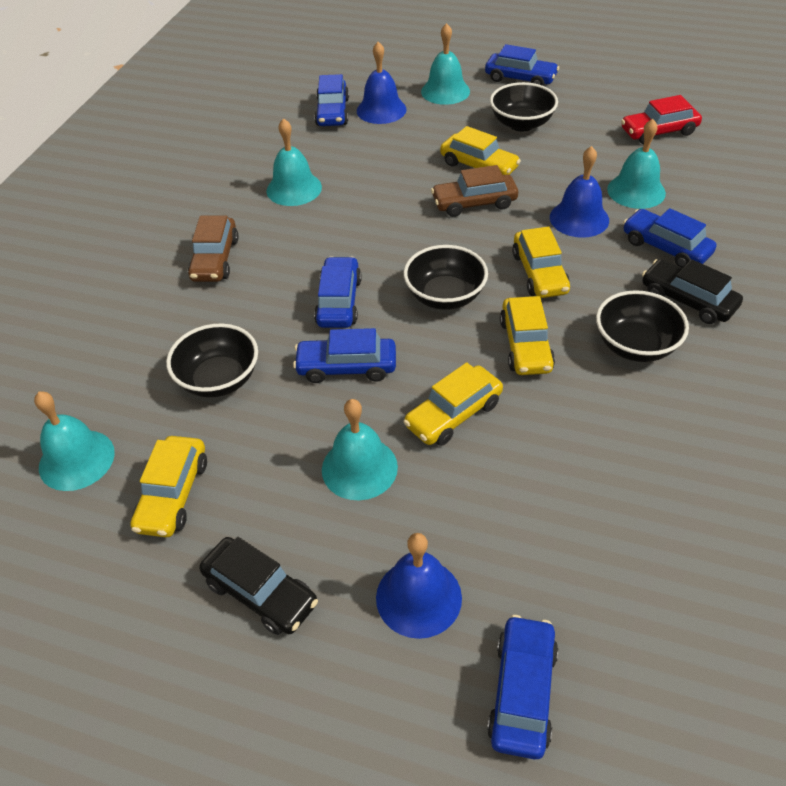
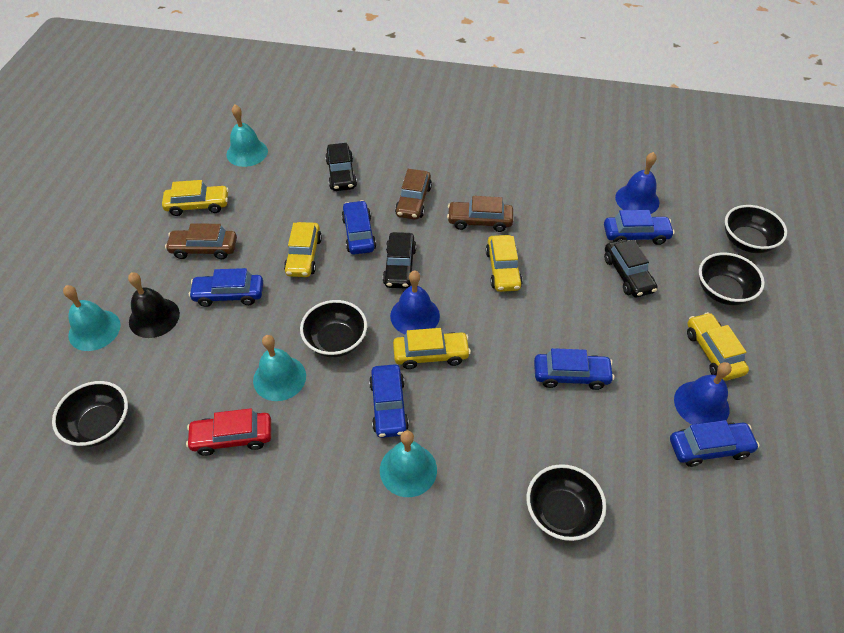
black bell: 0 -> 1
black bowl: 4 -> 5
black car: 2 -> 3
brown car: 2 -> 3
turquoise bell: 5 -> 4

